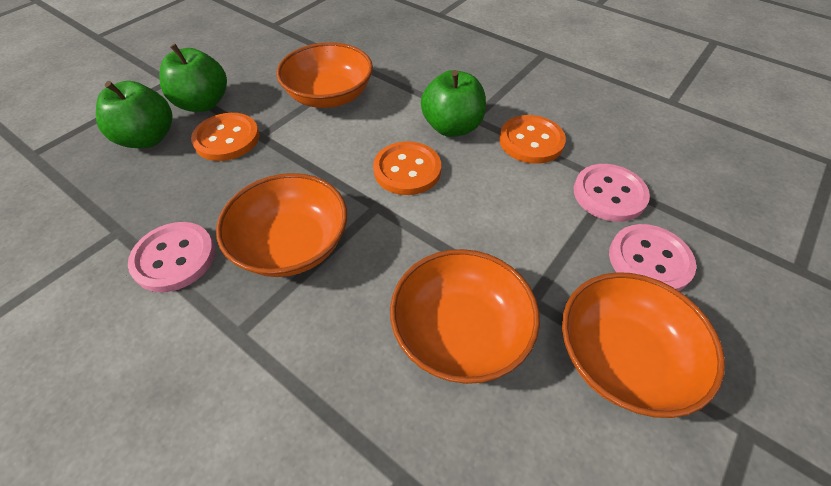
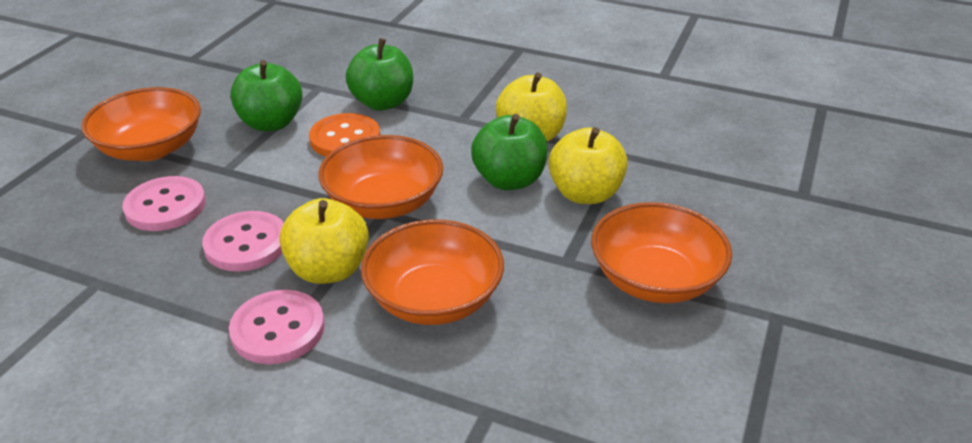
orange button: 3 -> 1
yellow apple: 0 -> 3

